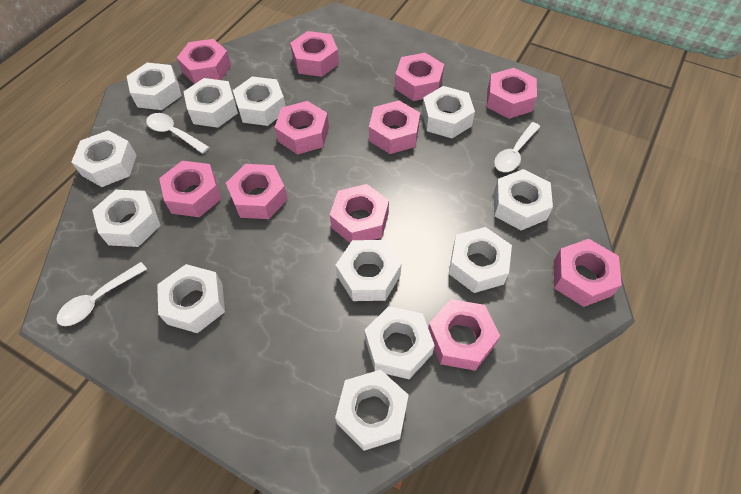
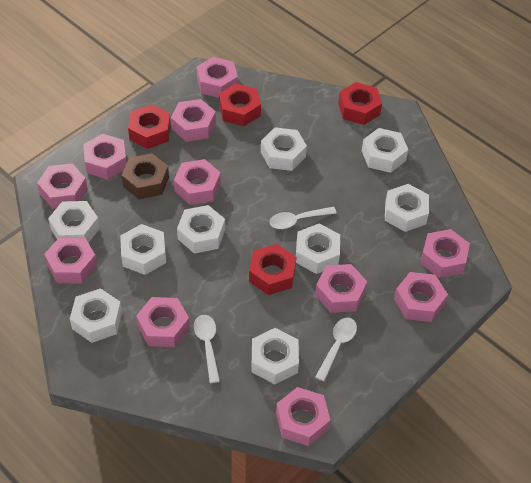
brown nut: 0 -> 1
red nut: 0 -> 4
white nut: 12 -> 9

